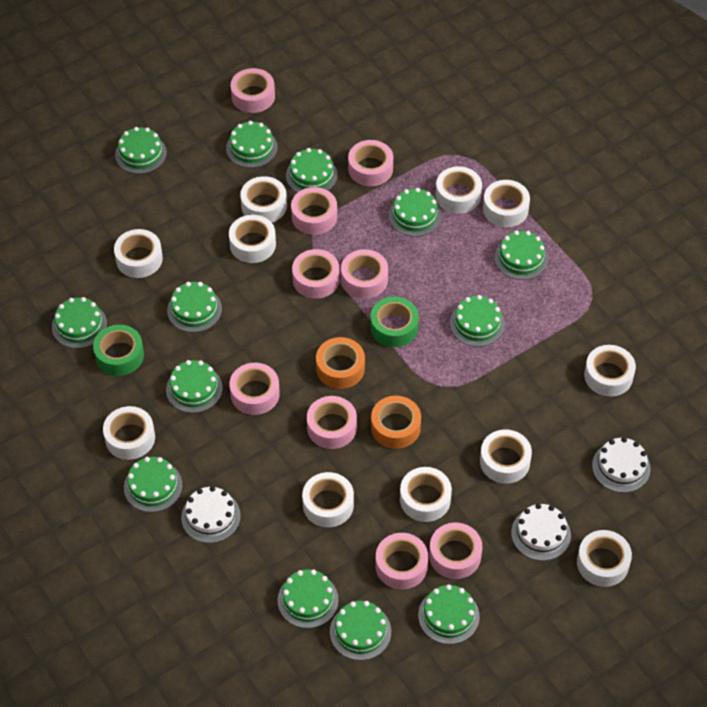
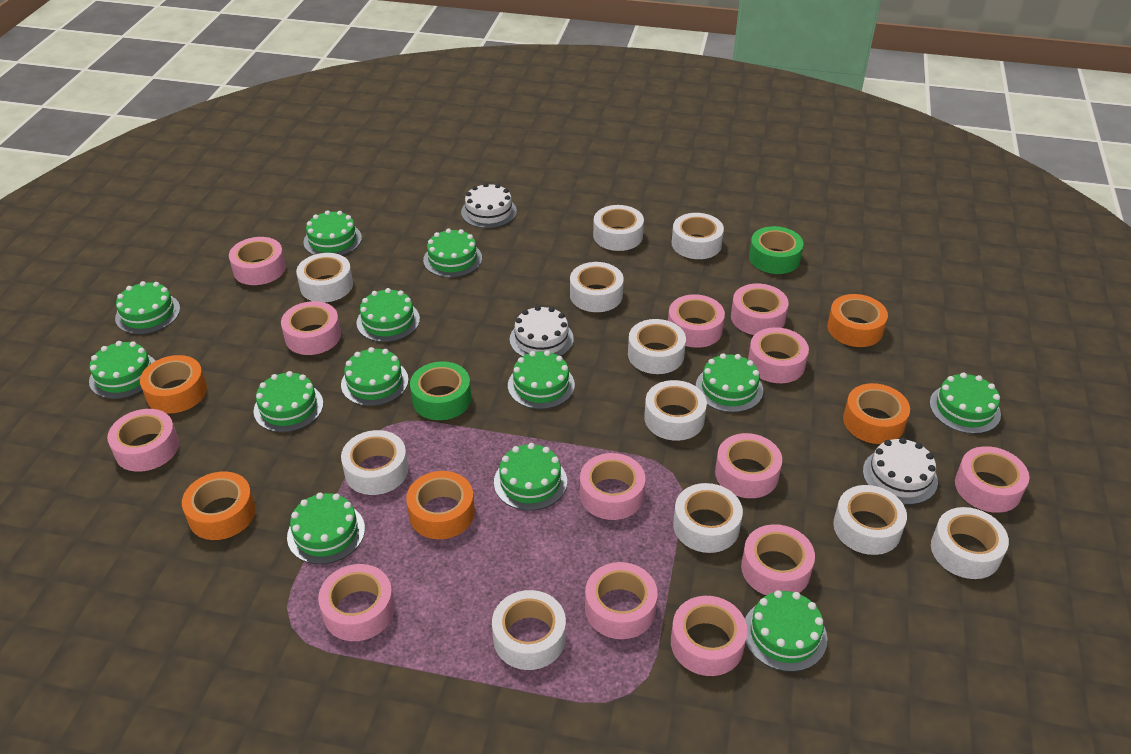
orange tape: 2 -> 5
pink tape: 9 -> 13

